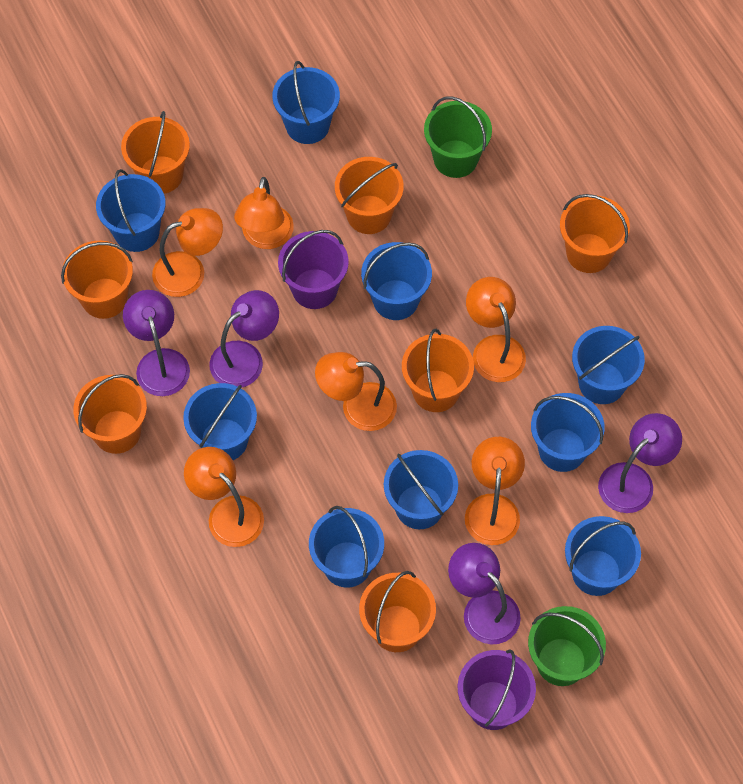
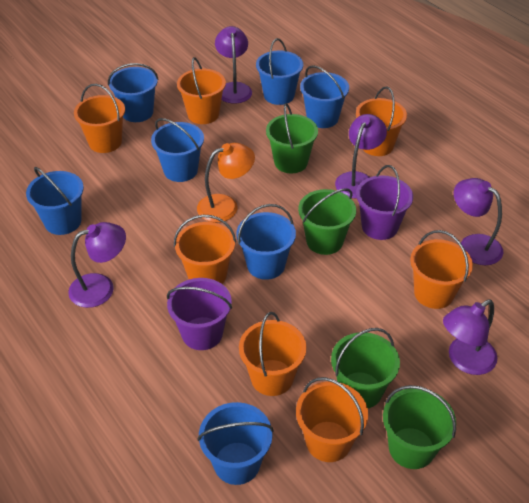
blue bucket: 9 -> 7
green bucket: 2 -> 4
orange lamp: 6 -> 1
purple lamp: 4 -> 5

